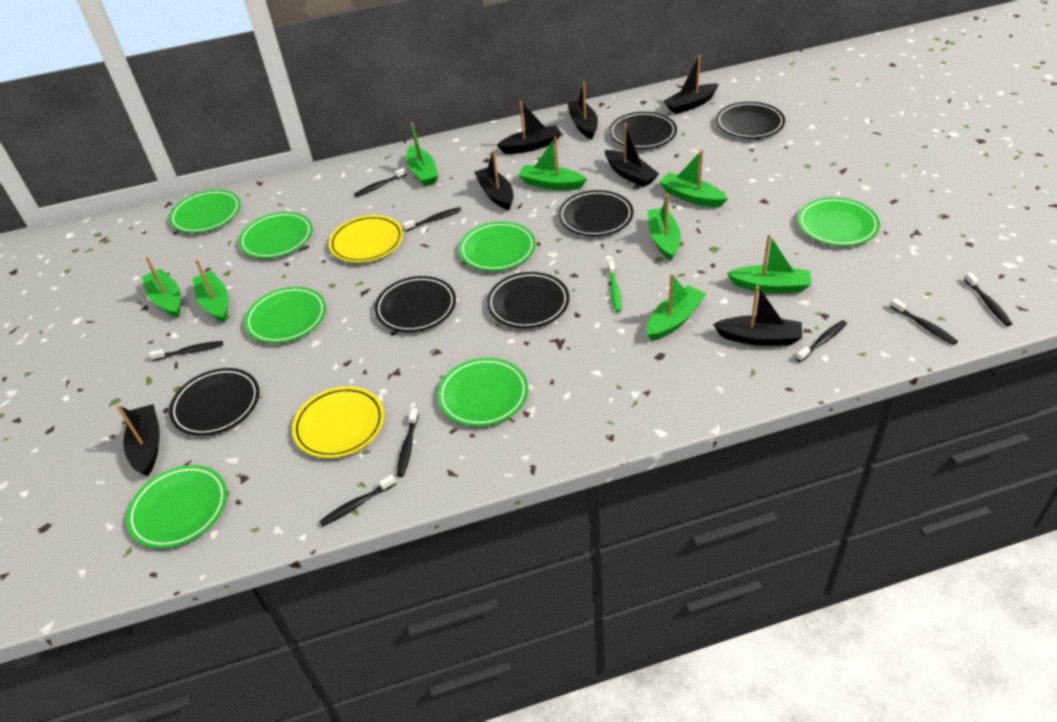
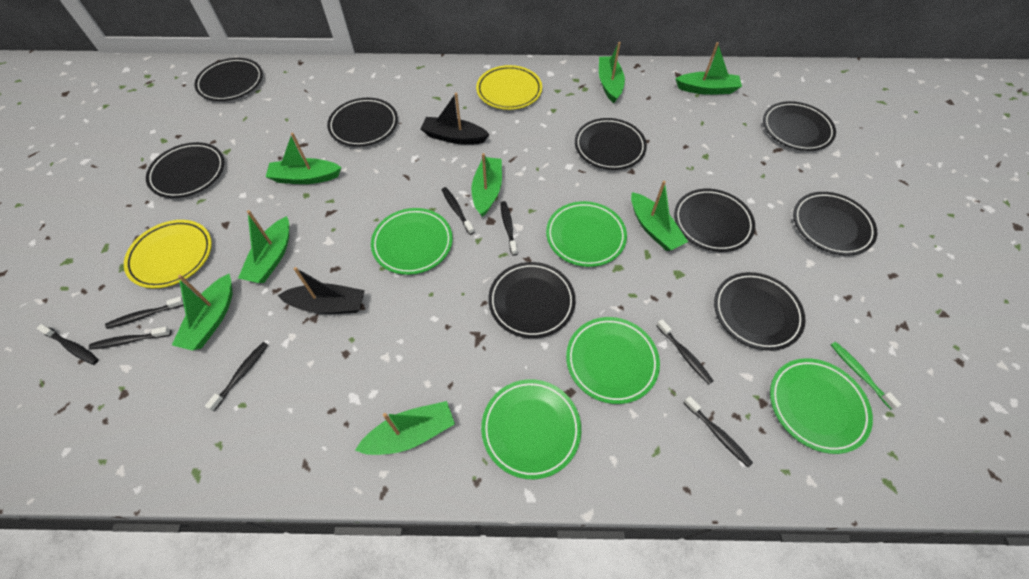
black boat: 7 -> 2
black plate: 6 -> 9
green plate: 7 -> 5

